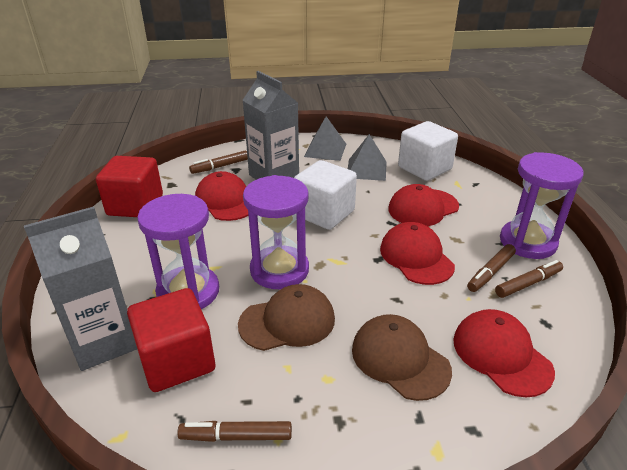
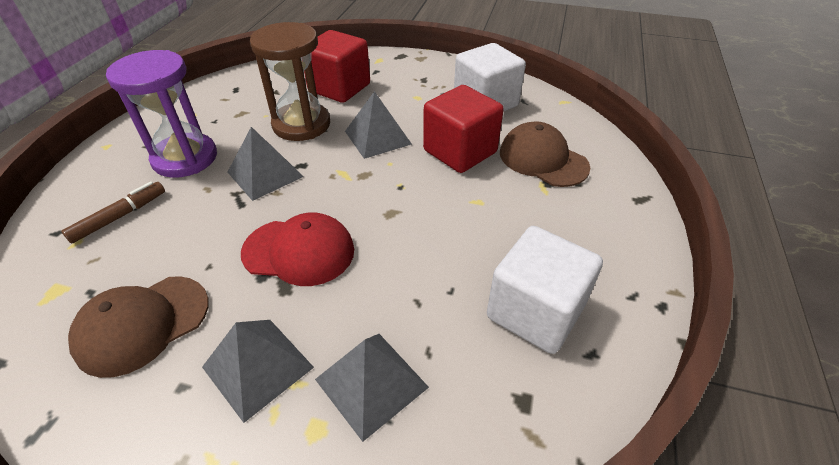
brown hourglass: 0 -> 1
brown marker: 4 -> 1
grey carton: 2 -> 0
grey pyramid: 2 -> 4
purple hourglass: 3 -> 1
red cap: 4 -> 1

